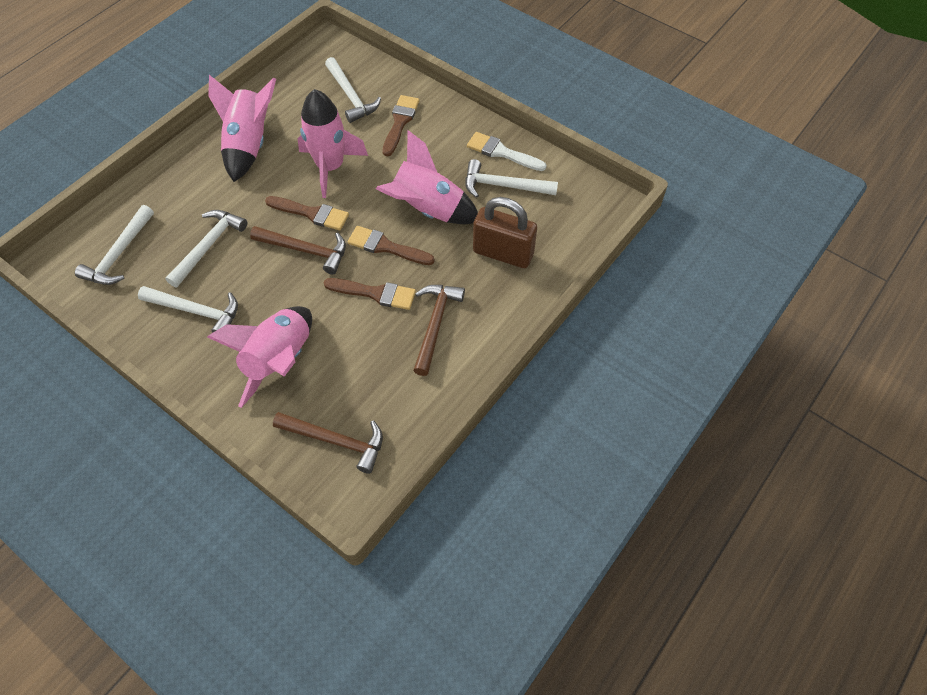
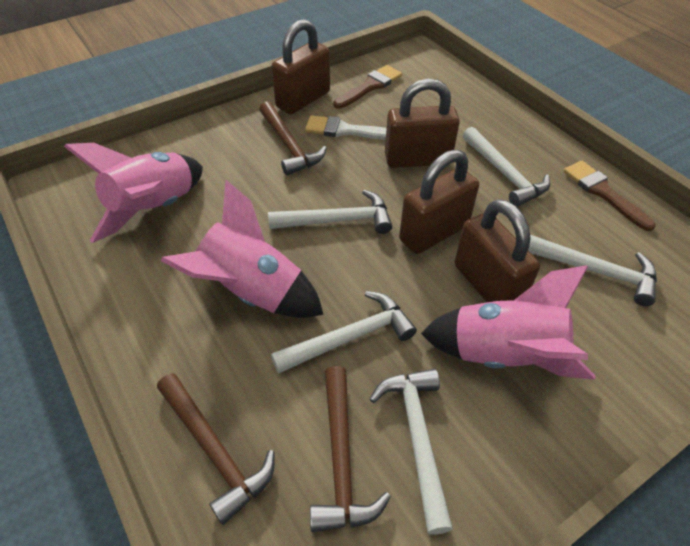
brown brush: 4 -> 2
brown padlock: 1 -> 4
pink rocket: 4 -> 3

